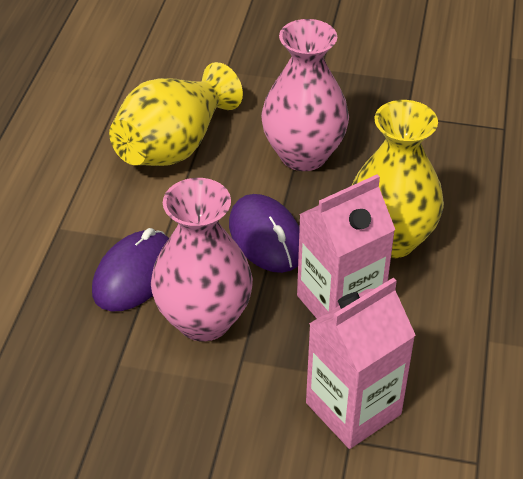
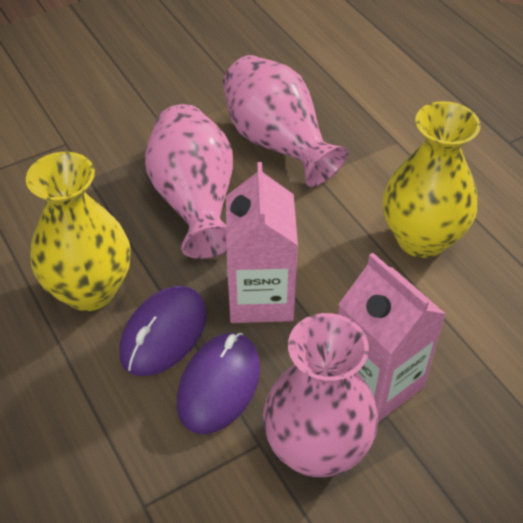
pink vase: 2 -> 3

